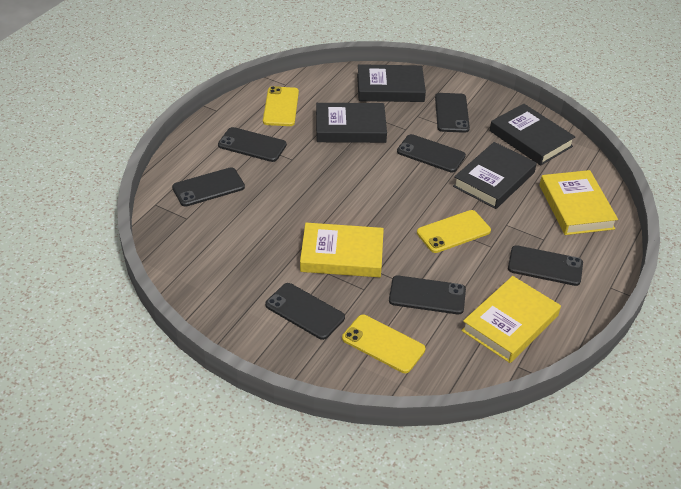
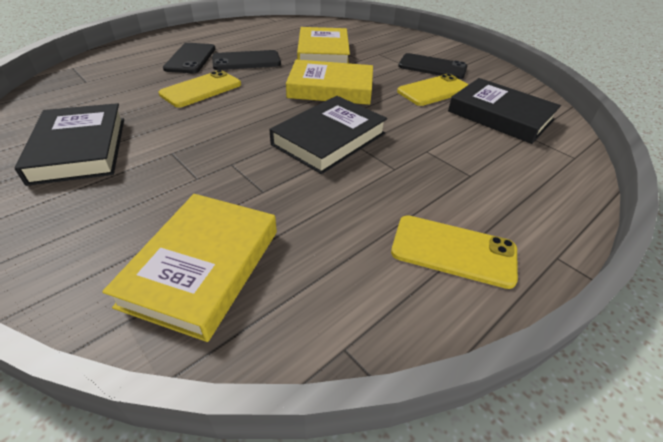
black book: 4 -> 3
black phone: 7 -> 3

